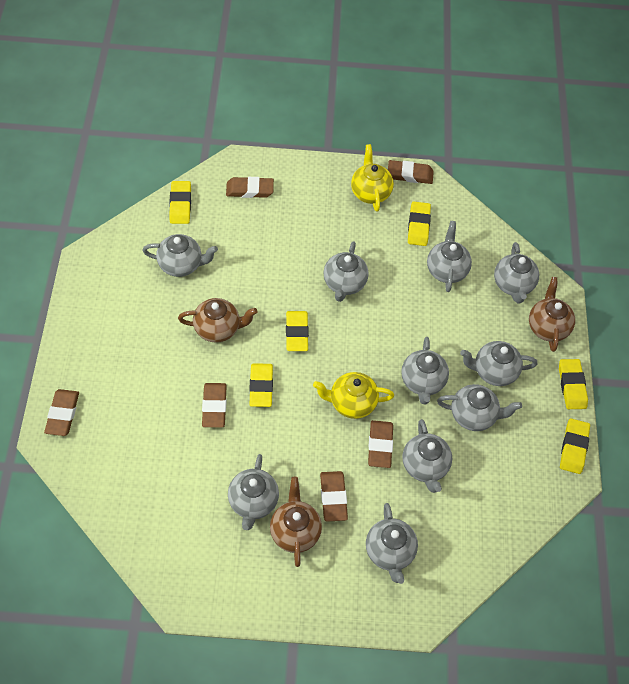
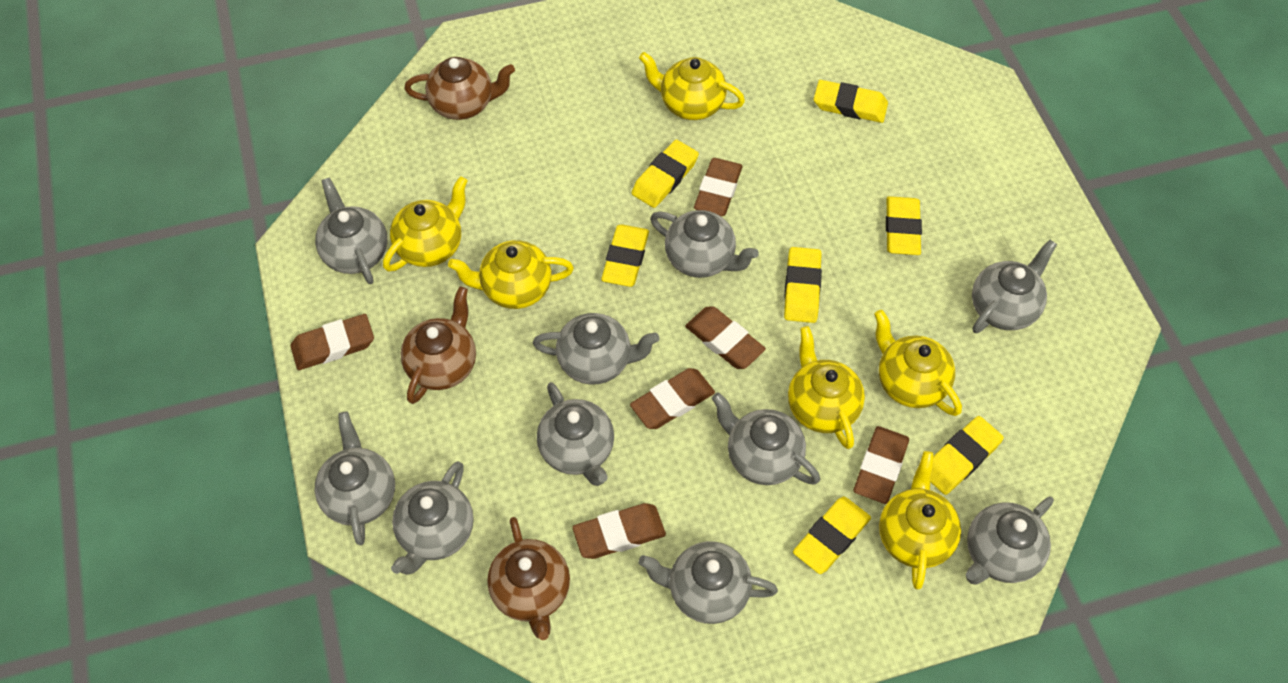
yellow eraser: 6 -> 7
yellow teapot: 2 -> 6

